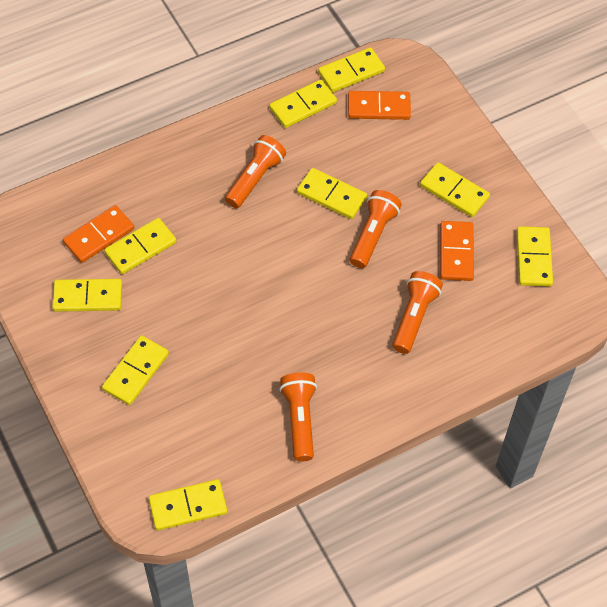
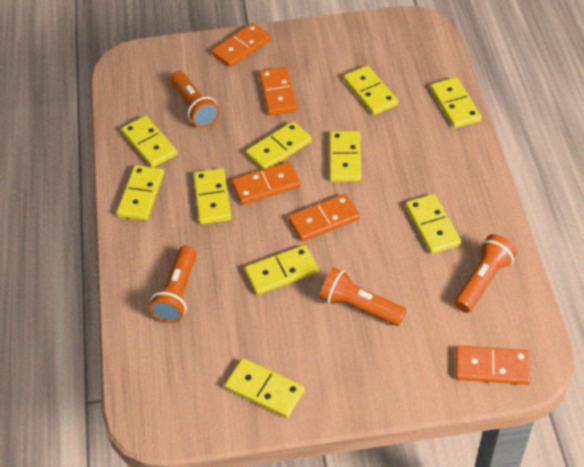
orange domino: 3 -> 5
yellow domino: 9 -> 10

